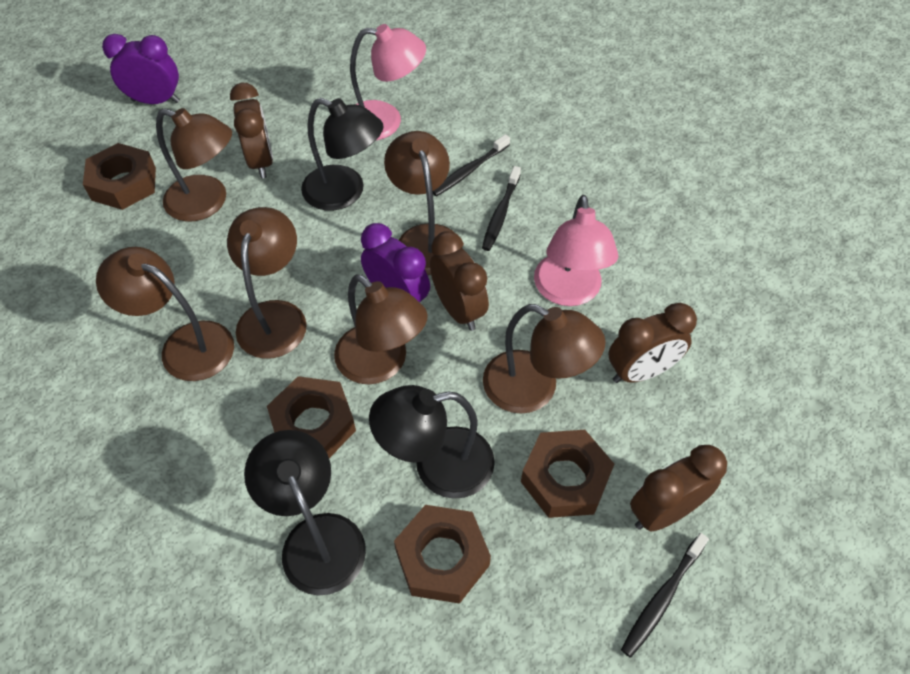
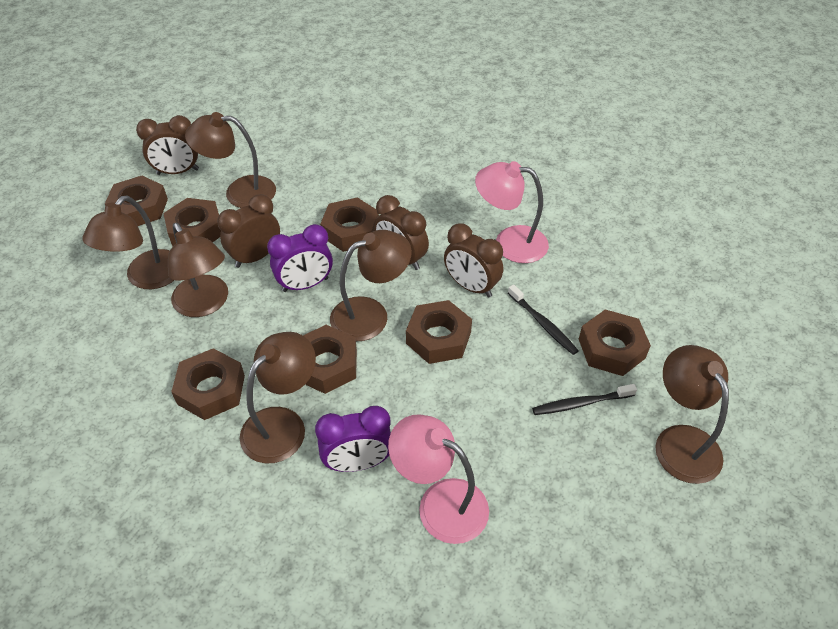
black lamp: 3 -> 0
black toothbrush: 3 -> 2
brown nut: 4 -> 7

